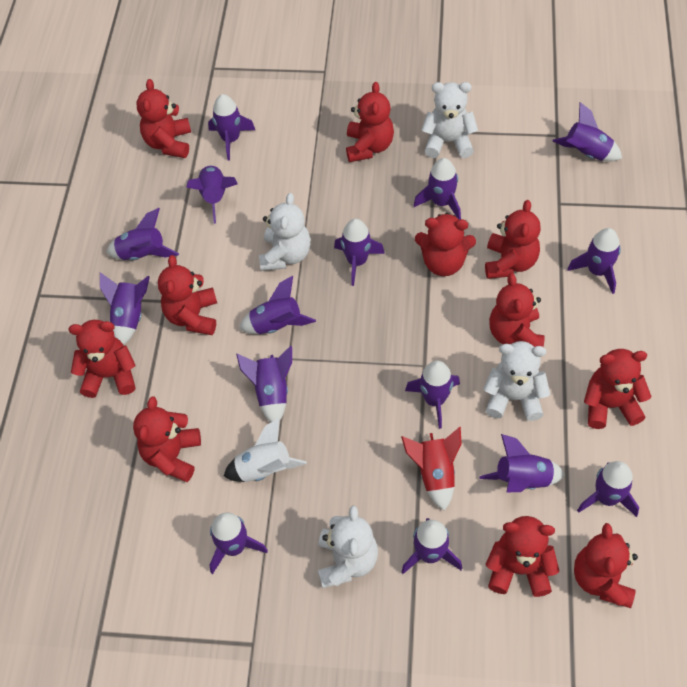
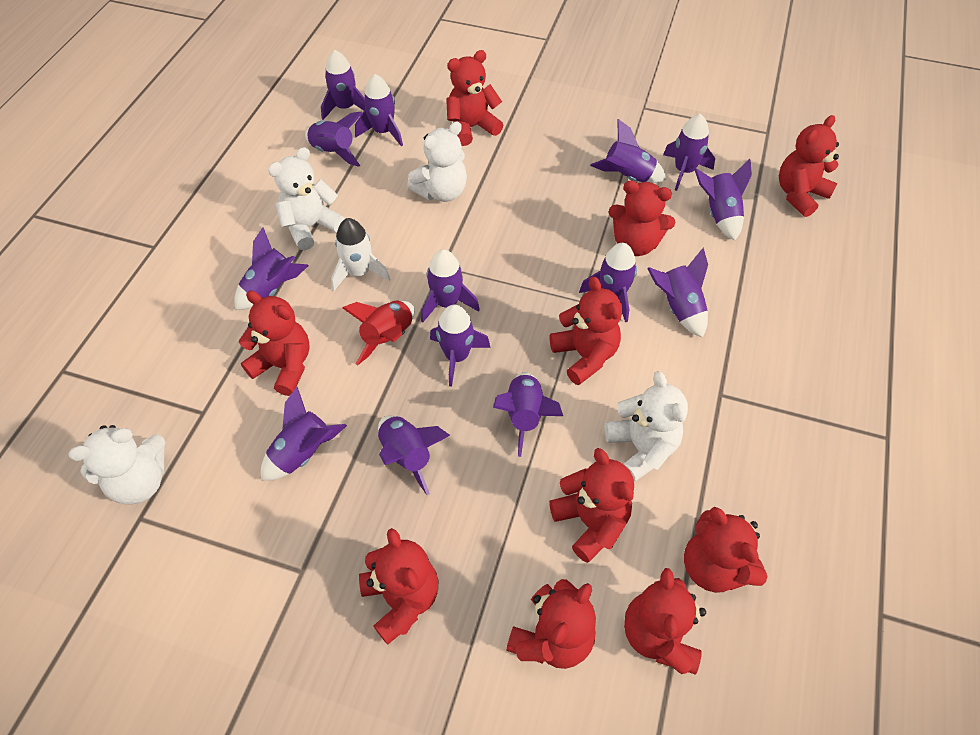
purple rocket: 15 -> 14
red teddy bear: 11 -> 10

